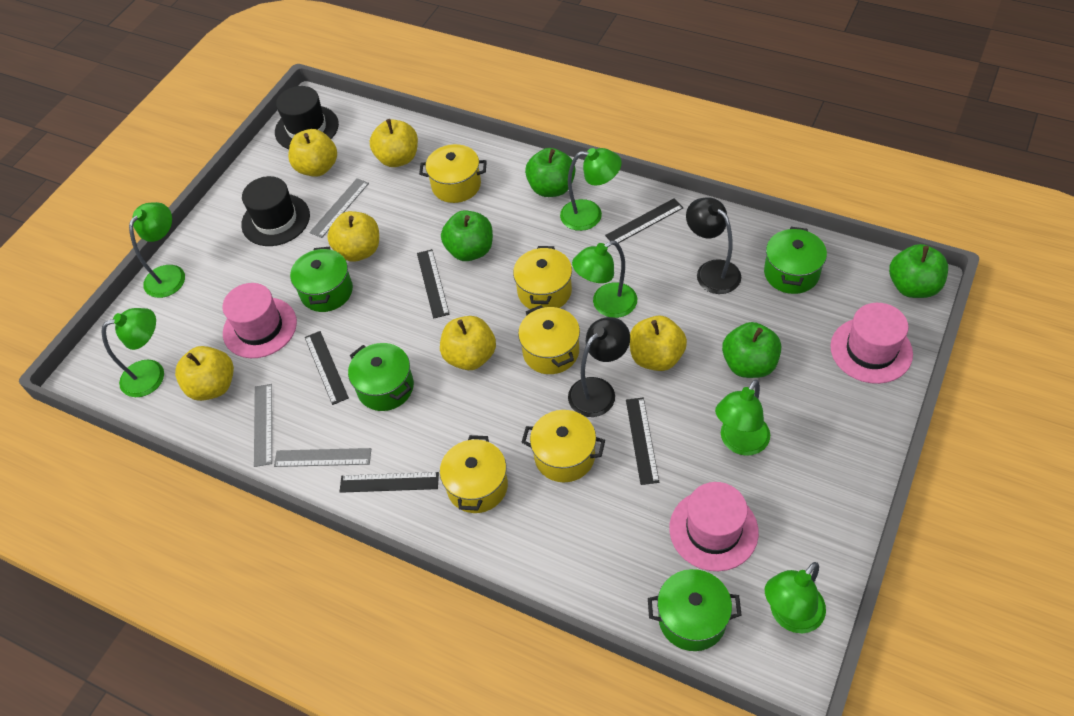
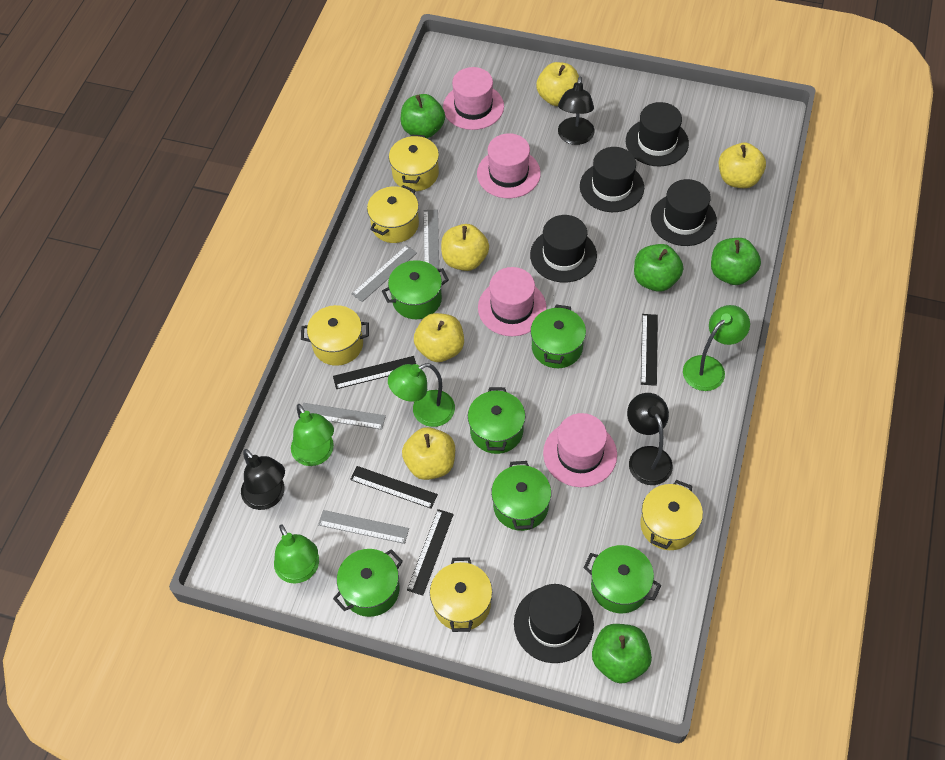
black hat: 2 -> 5
black lamp: 2 -> 3
black ruler: 5 -> 4
green lamp: 6 -> 4
green pot: 4 -> 6
grey ruler: 3 -> 4
pink hat: 3 -> 4
yellow apple: 6 -> 5

